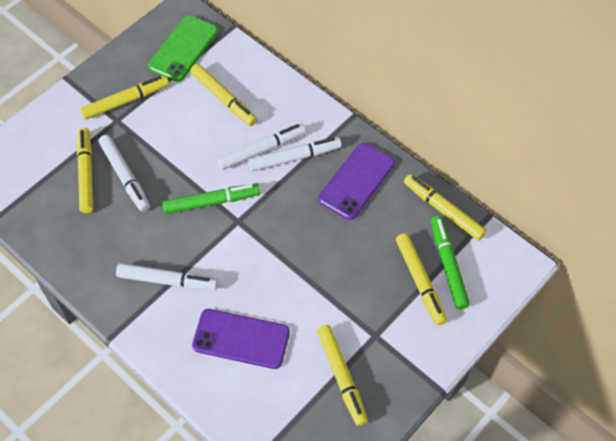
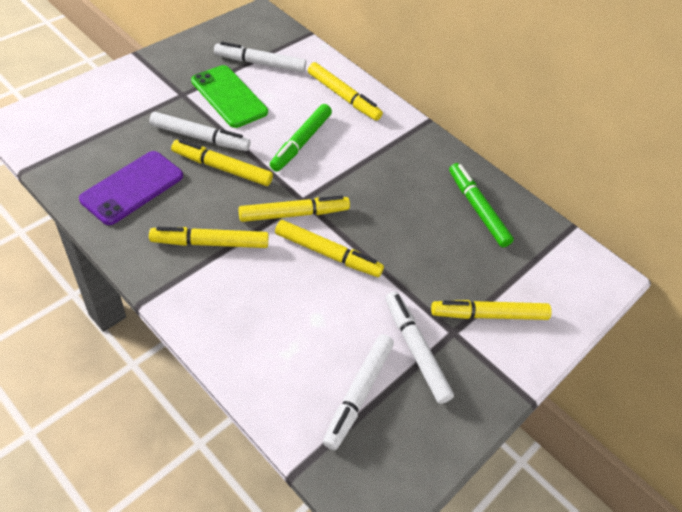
purple phone: 2 -> 1

